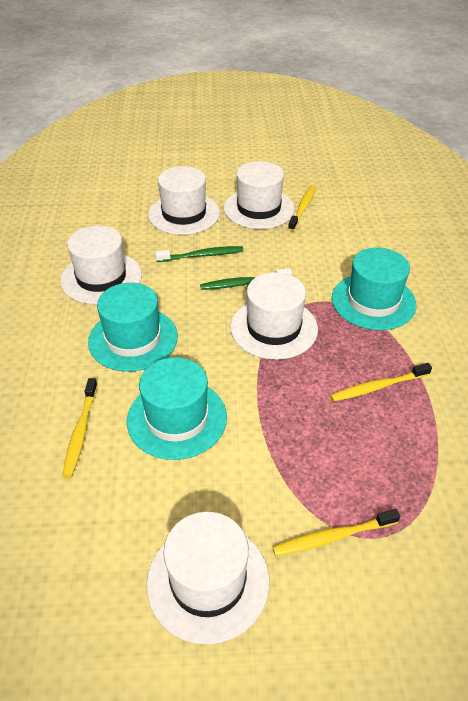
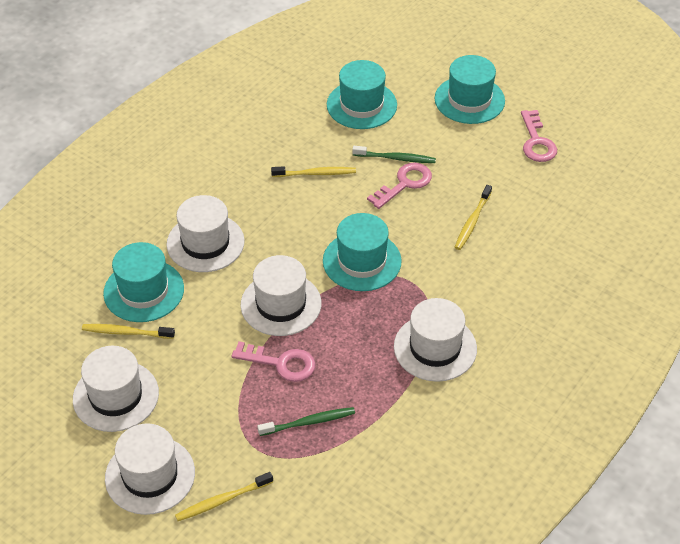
pink key: 0 -> 3
turquoise hat: 3 -> 4

